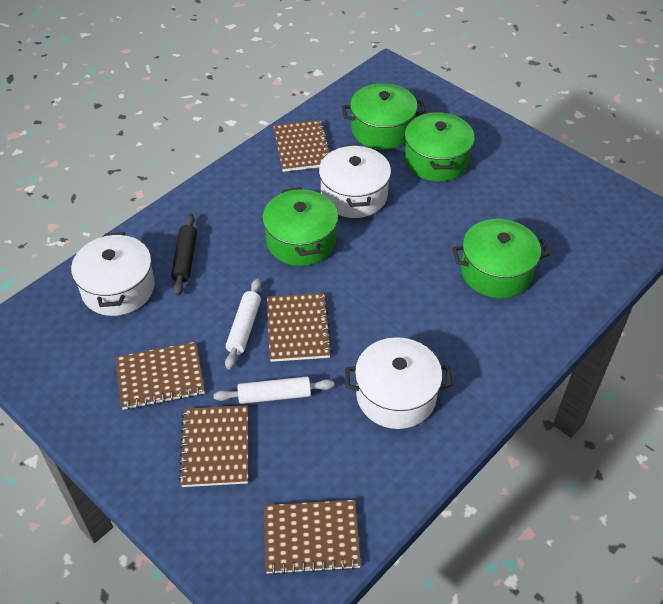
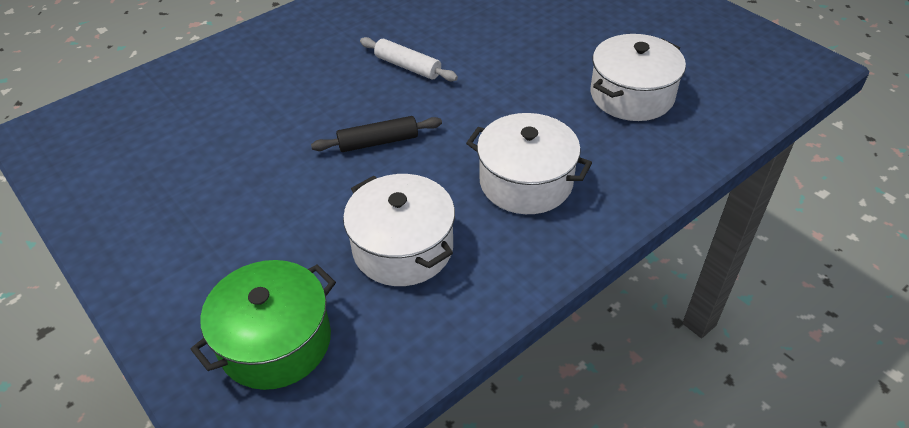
brown notebook: 5 -> 0
green pot: 4 -> 1
white rolling pin: 2 -> 1

